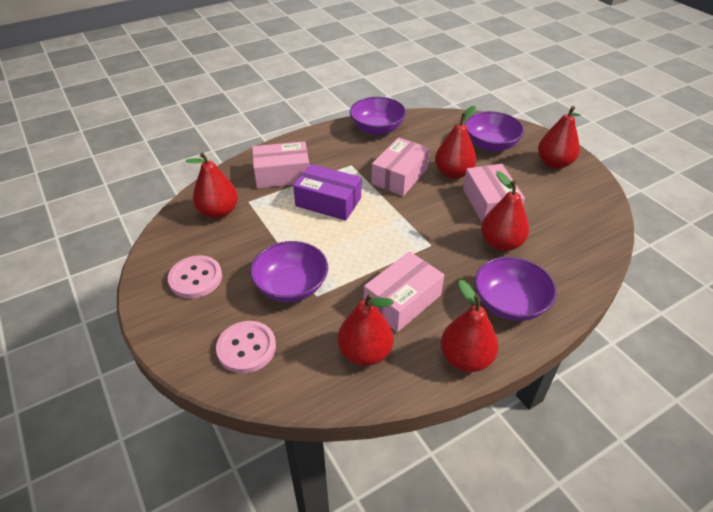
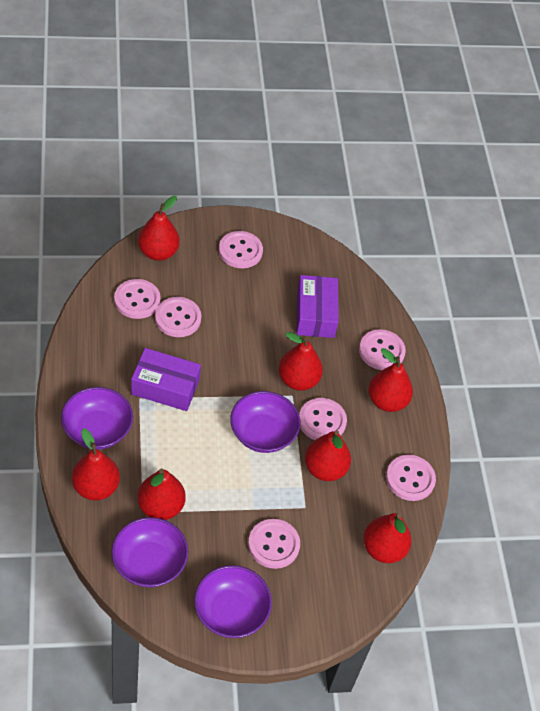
pink box: 4 -> 0
pink button: 2 -> 7
purple box: 1 -> 2
red pear: 6 -> 7

